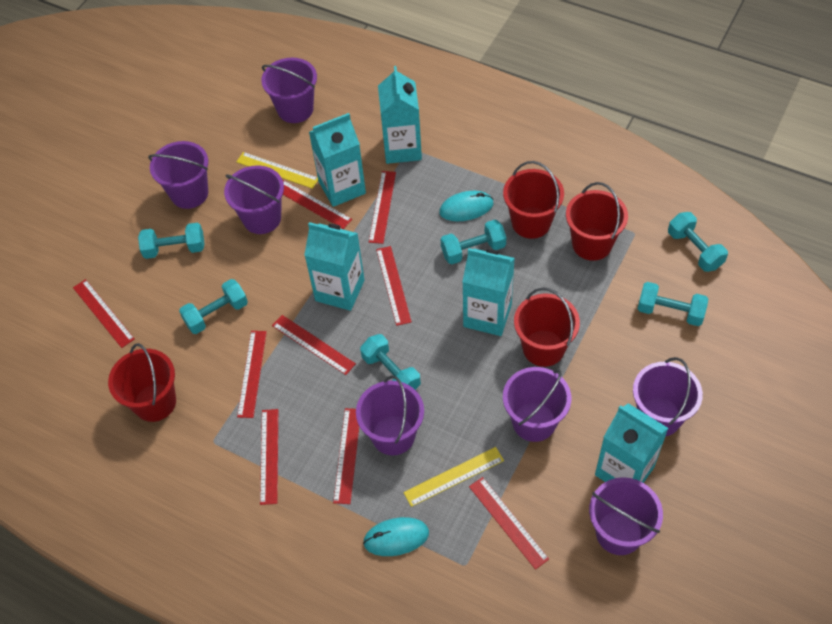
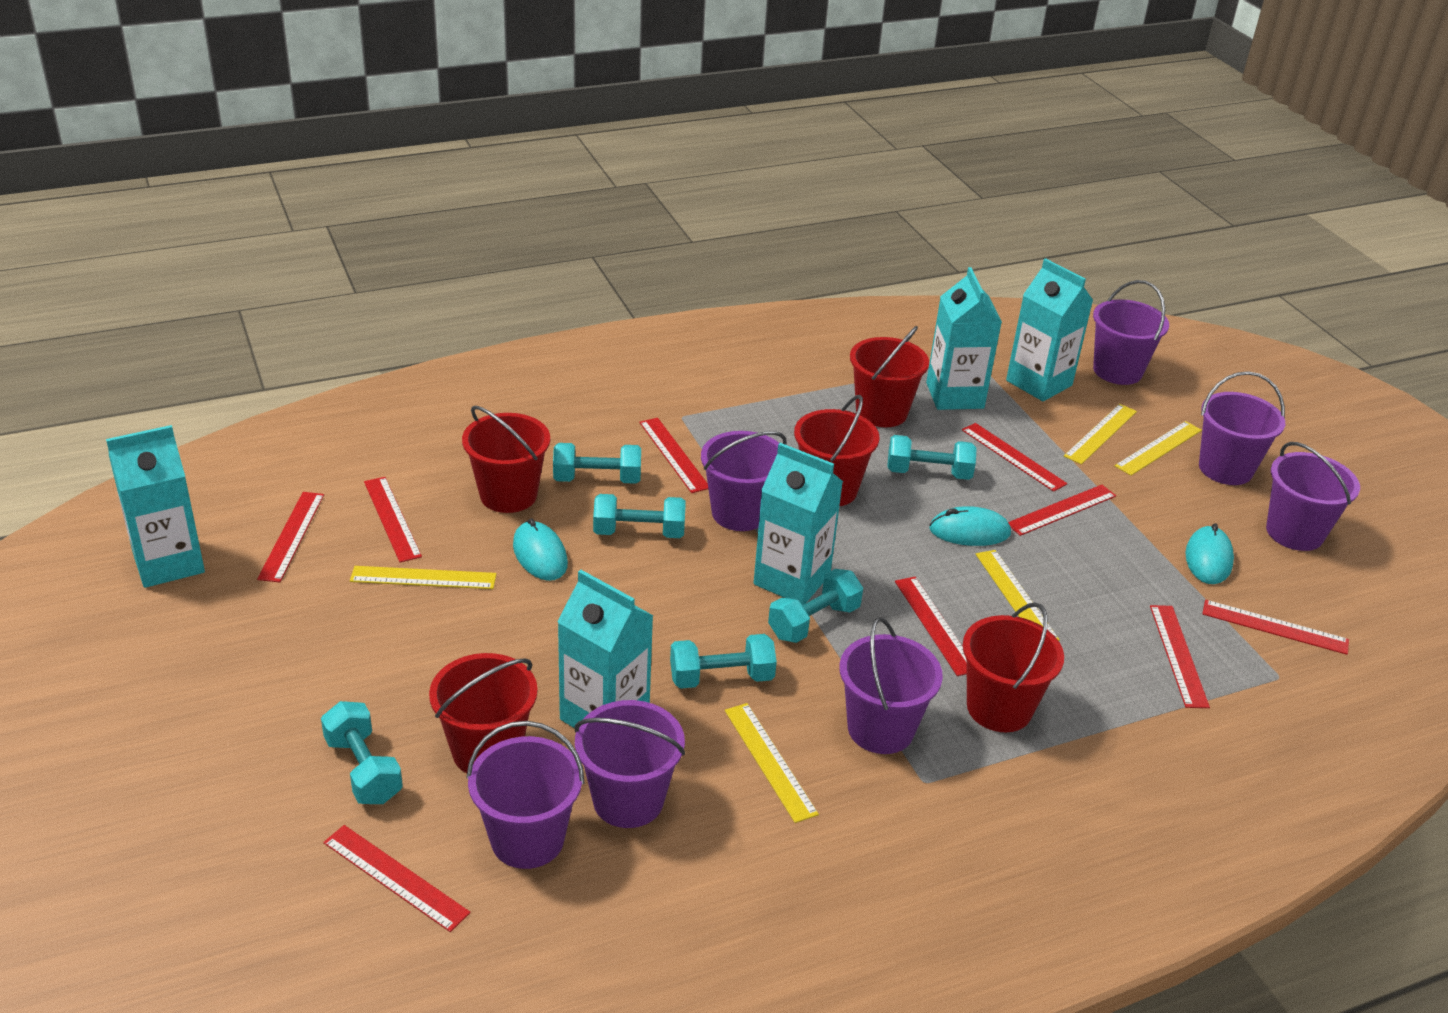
red bucket: 4 -> 5
turquoise mouse: 2 -> 3
yellow ruler: 2 -> 5

